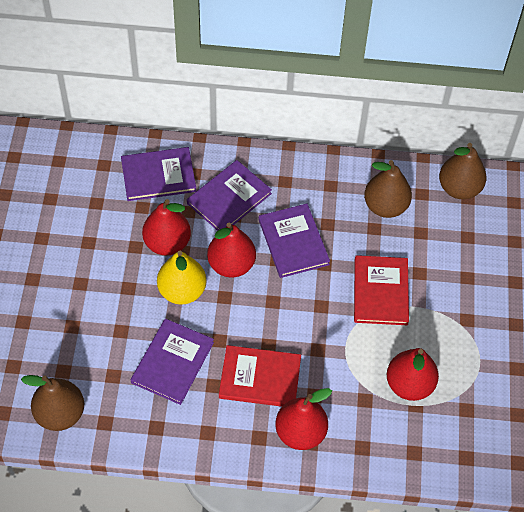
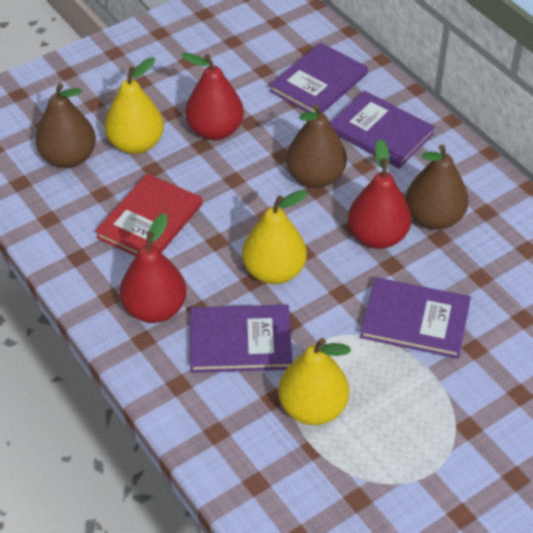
red book: 2 -> 1
red pear: 4 -> 3
yellow pear: 1 -> 3

